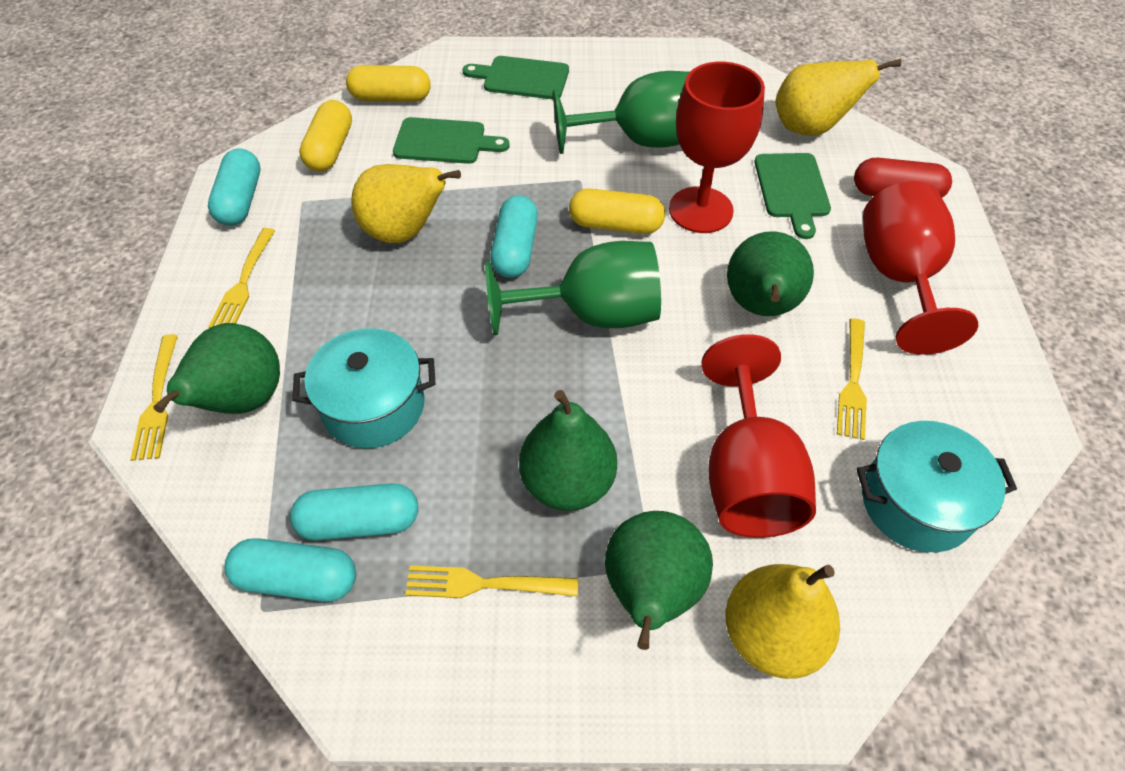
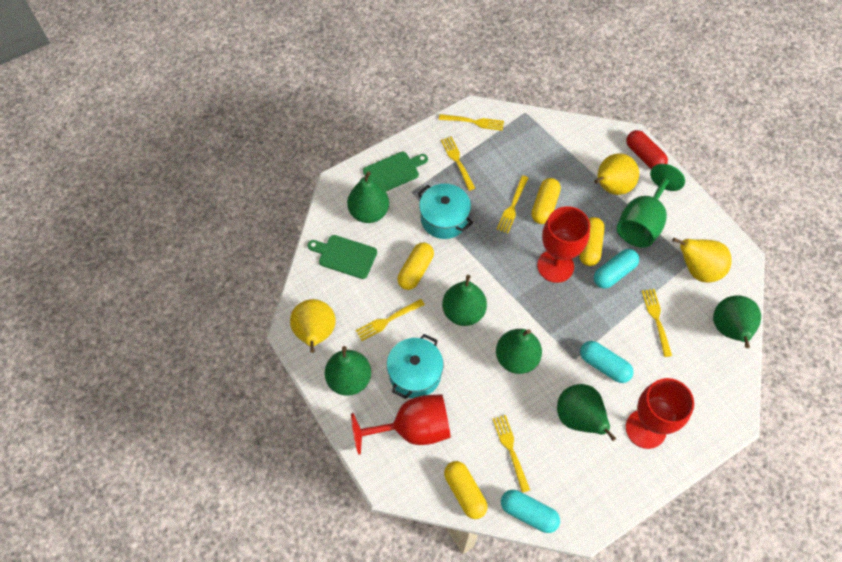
green cutting board: 3 -> 2
green goblet: 2 -> 1
green pear: 4 -> 6
turquoise capsule: 4 -> 3
yellow capsule: 3 -> 4
yellow fork: 4 -> 6

